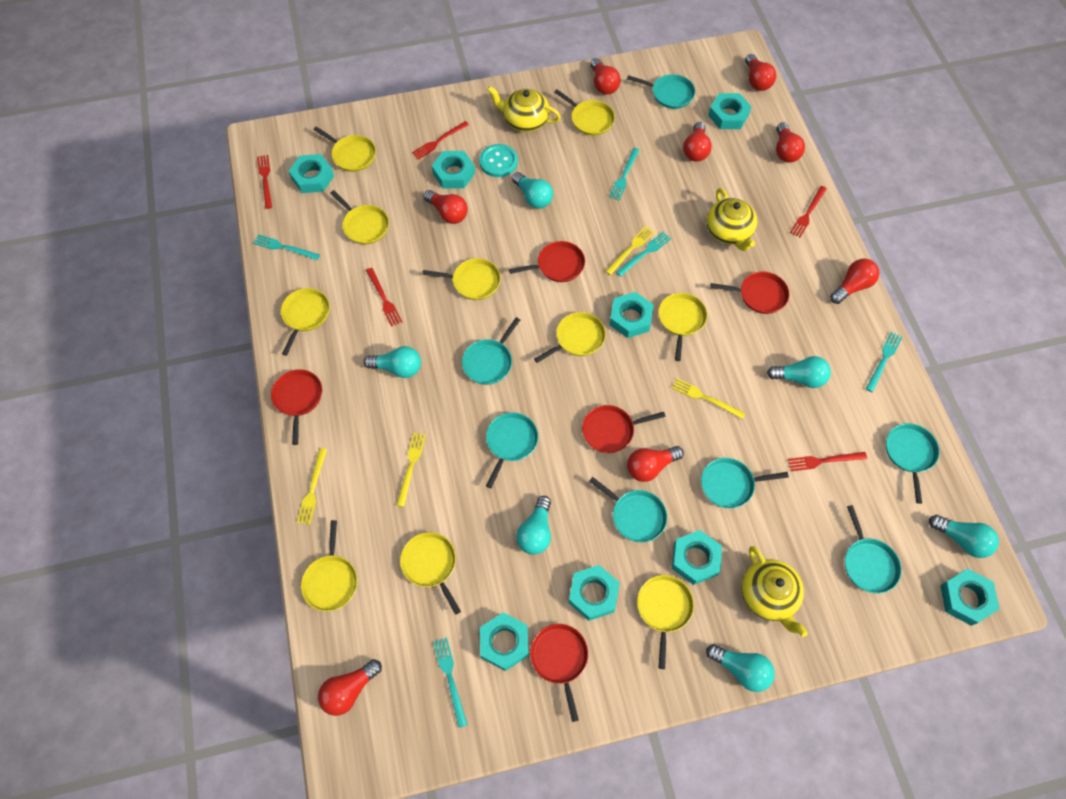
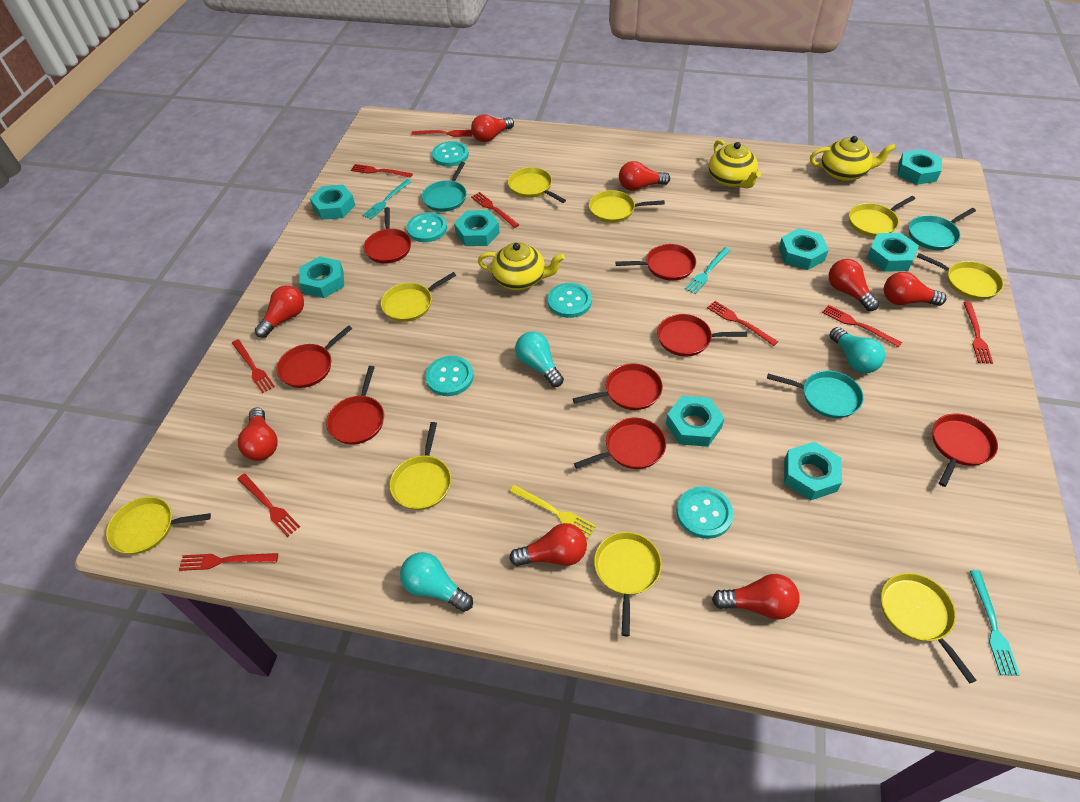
red fork: 5 -> 9
red pan: 5 -> 8
turquoise button: 1 -> 5
turquoise fork: 5 -> 3
turquoise light bulb: 6 -> 3
turquoise pan: 7 -> 3
yellow fork: 4 -> 1
yellow pan: 10 -> 9

